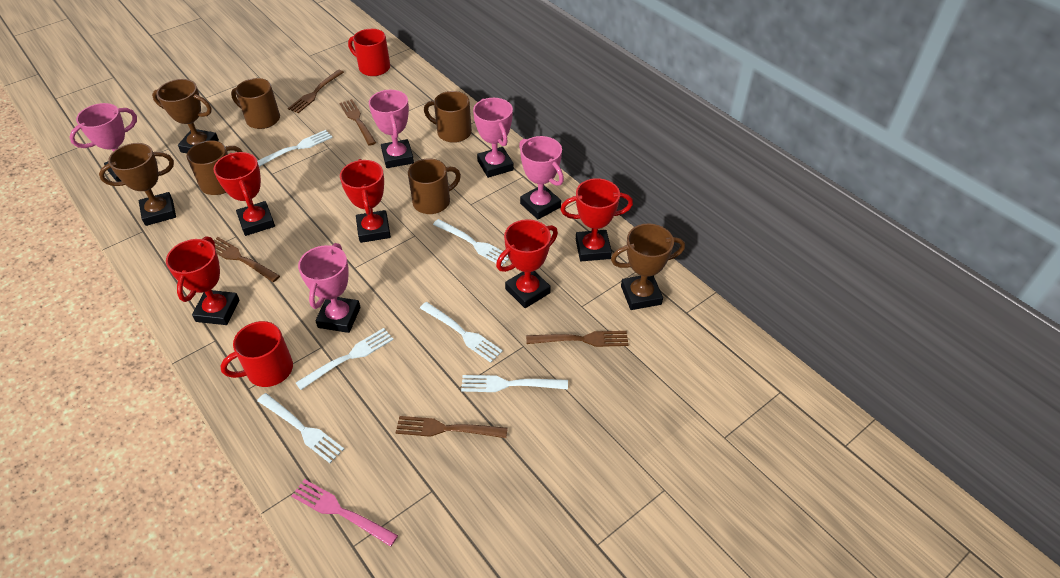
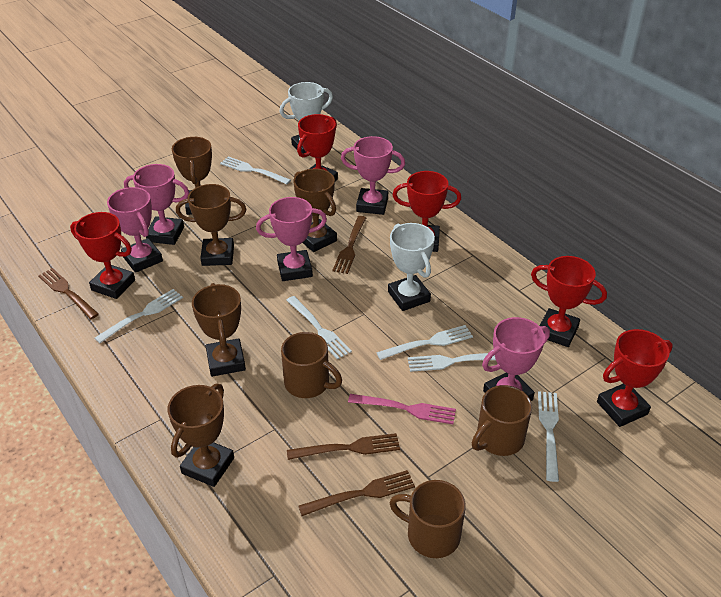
brown fork: 5 -> 4
brown mug: 4 -> 3
brown trophy: 3 -> 5
red mug: 2 -> 0
white trophy: 0 -> 2

